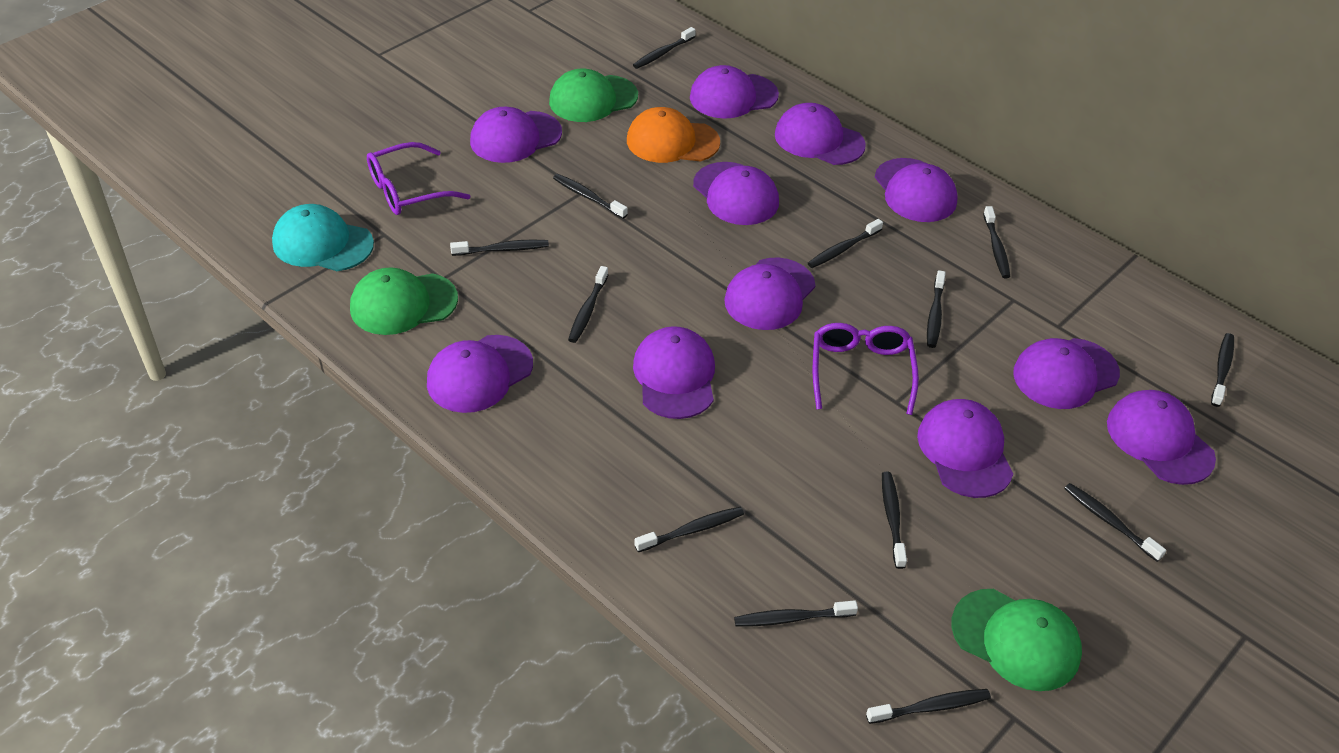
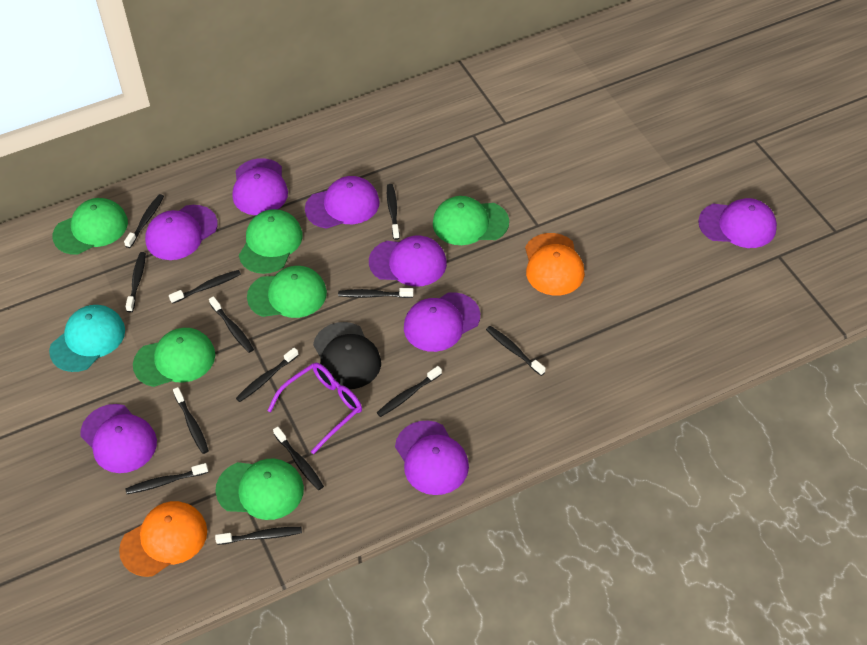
black cap: 0 -> 1
green cap: 3 -> 6
orange cap: 1 -> 2
purple cap: 11 -> 8
purple glasses: 2 -> 1

